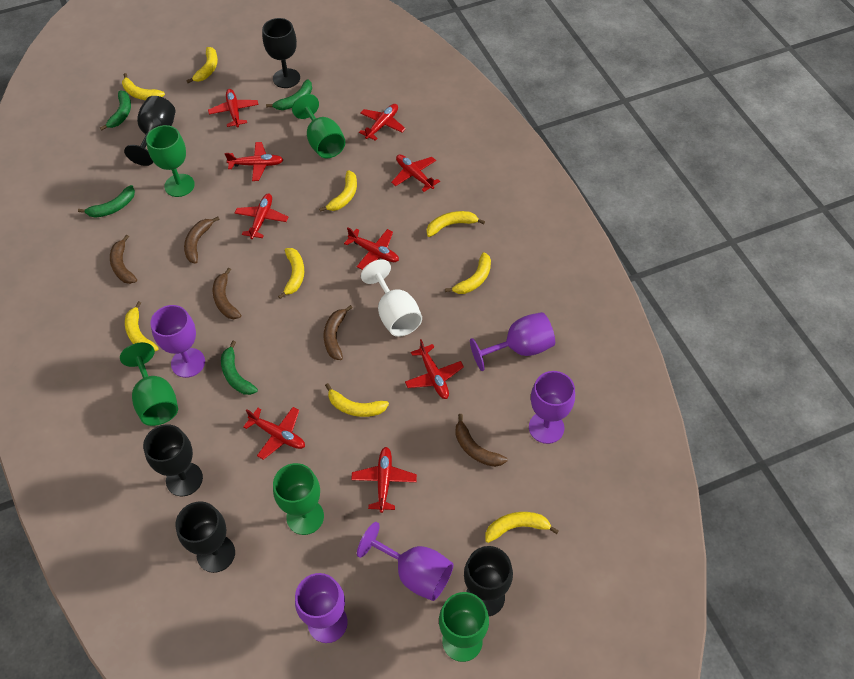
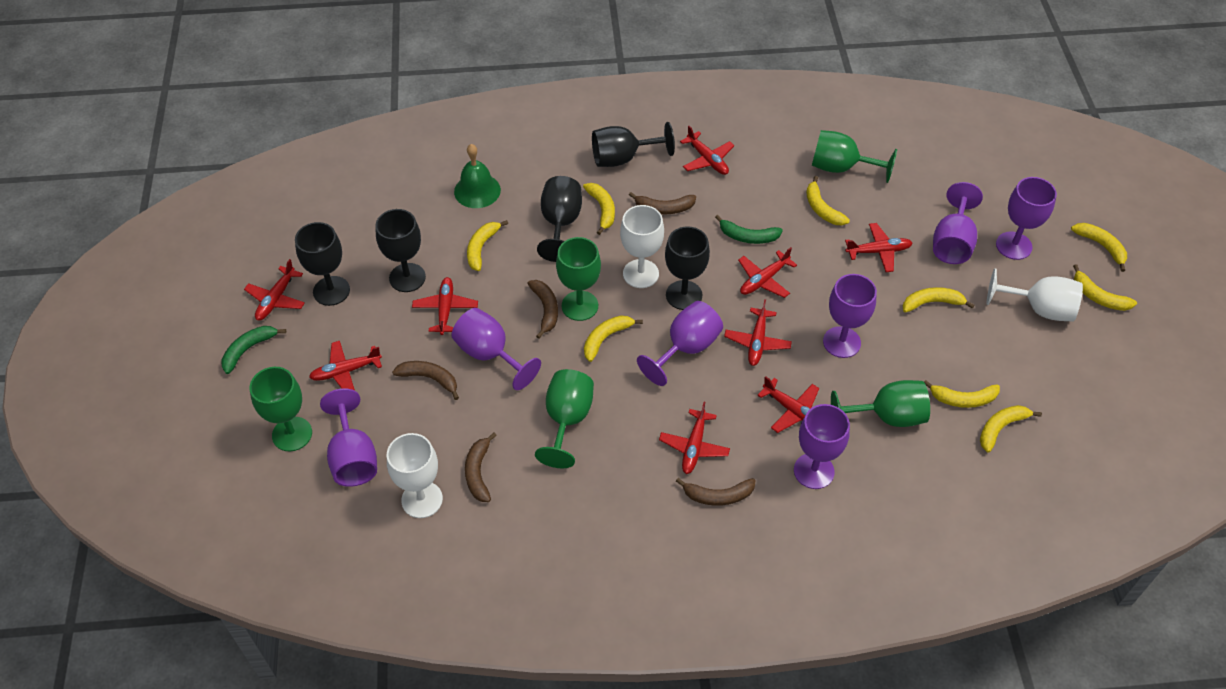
green banana: 4 -> 2
green bell: 0 -> 1
purple goblet: 5 -> 7
white goblet: 1 -> 3

